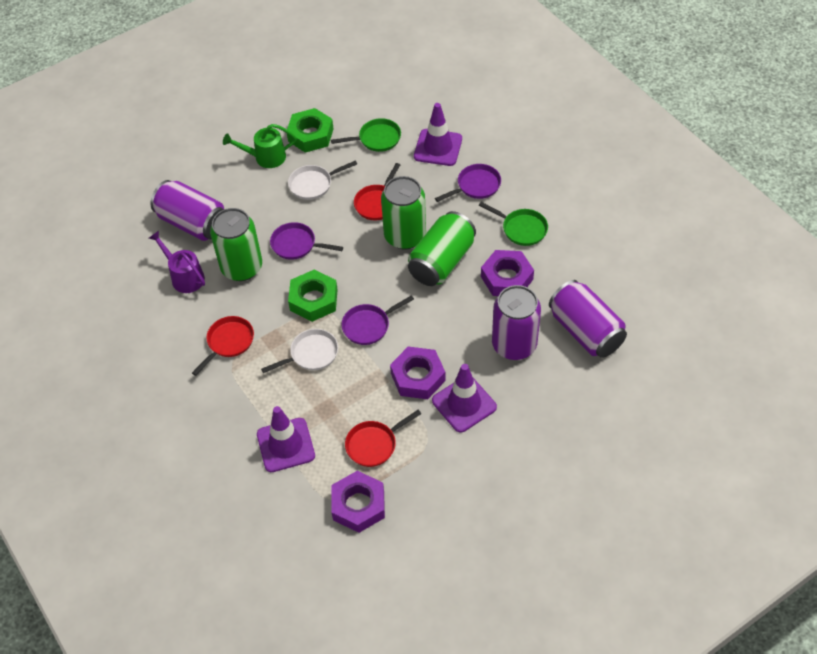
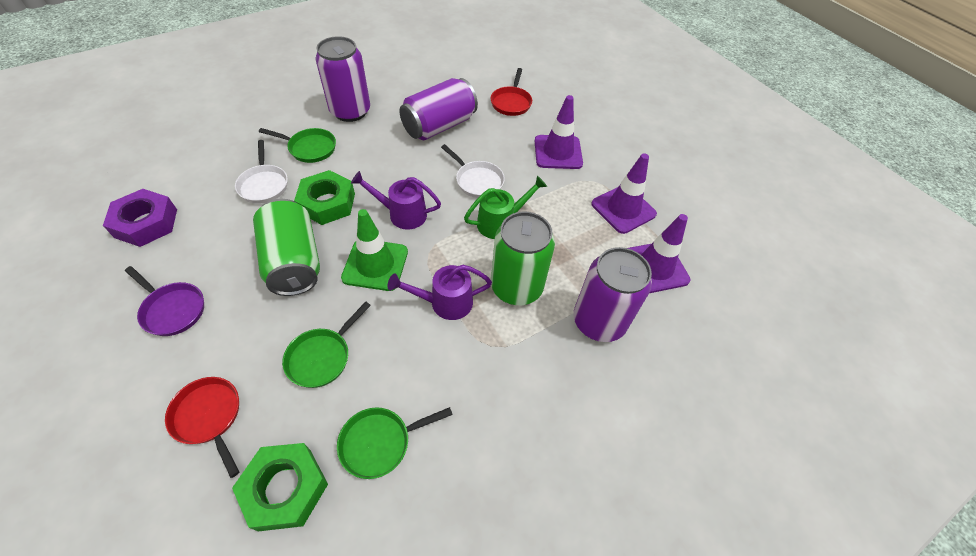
green can: 3 -> 2
green pan: 2 -> 3
green traffic cone: 0 -> 1
purple nut: 3 -> 1
purple pan: 3 -> 1
purple watering can: 1 -> 2
red pan: 3 -> 2

